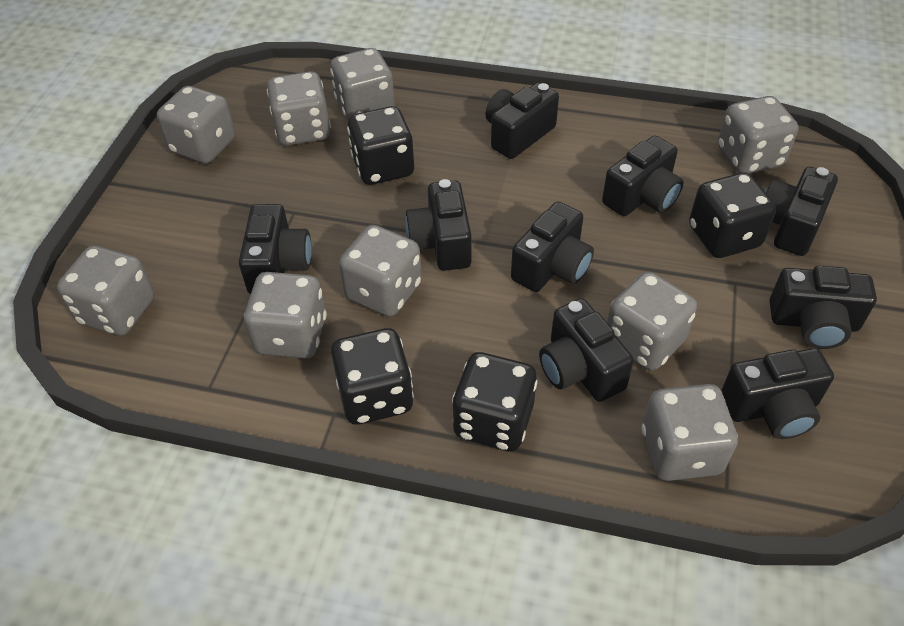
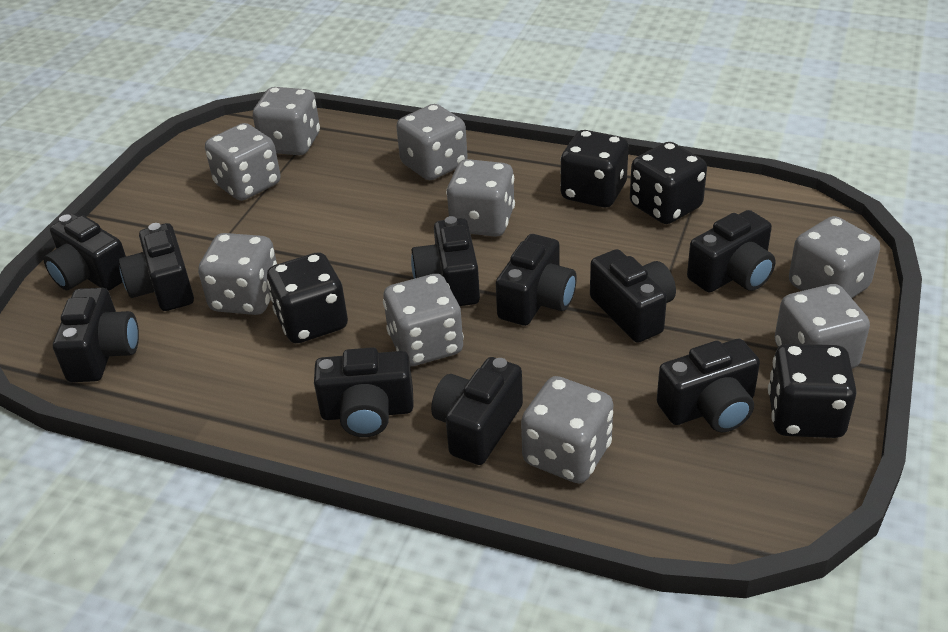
black camera: 9 -> 10

